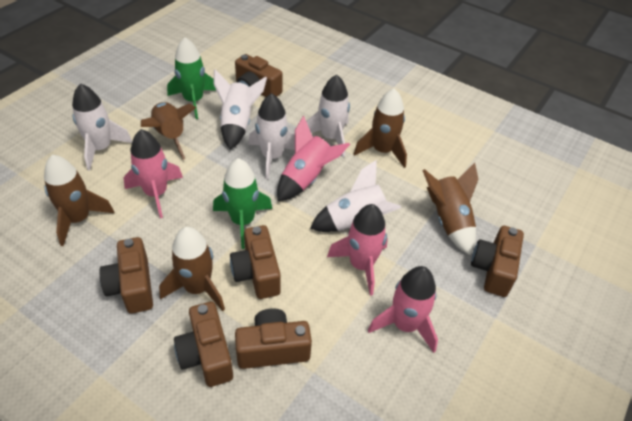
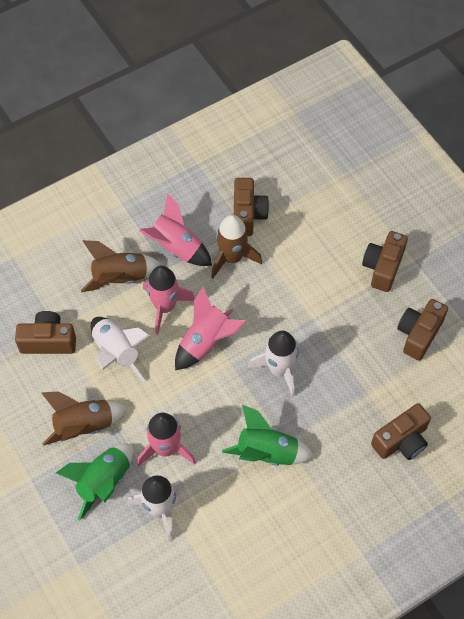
brown camera: 6 -> 5
brown rocket: 5 -> 3
white rocket: 5 -> 3

